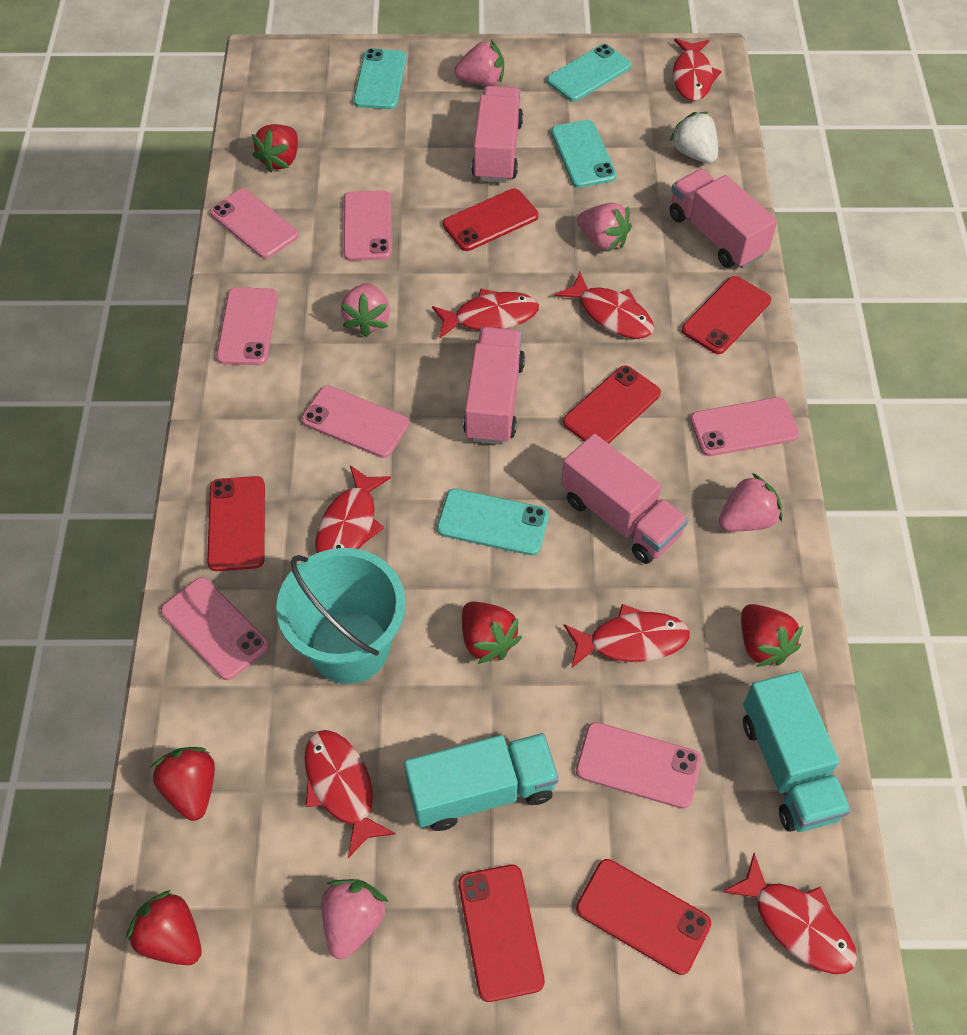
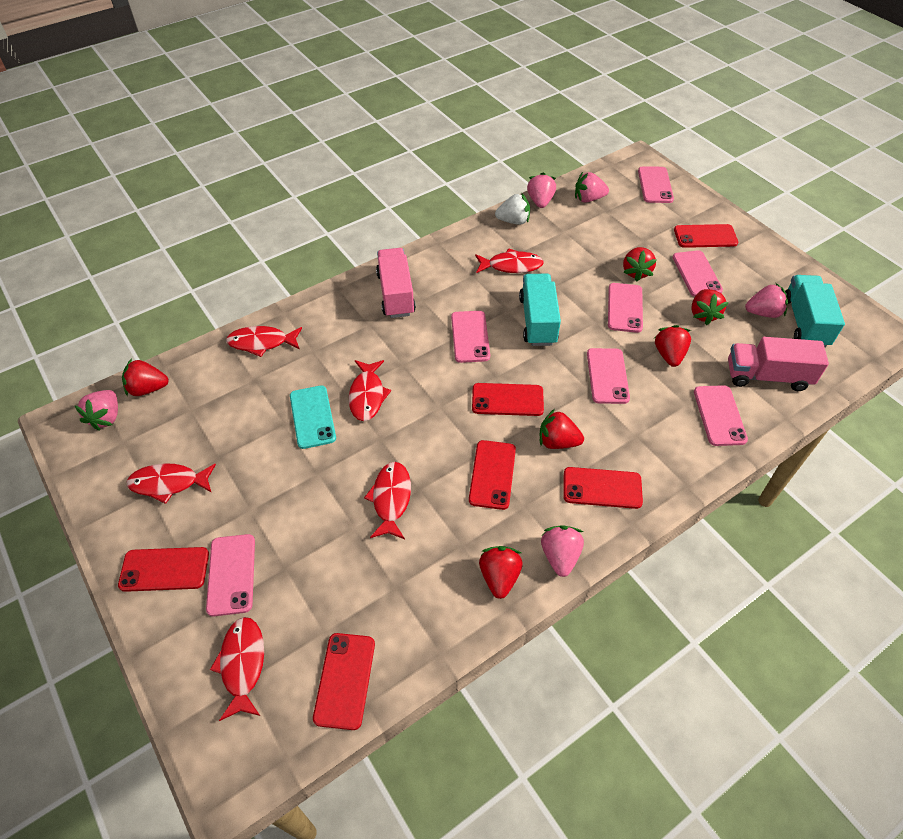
pink truck: 4 -> 2
red fish: 7 -> 6
red strawberry: 5 -> 6
turquoise bucket: 1 -> 0
turquoise phone: 4 -> 1

